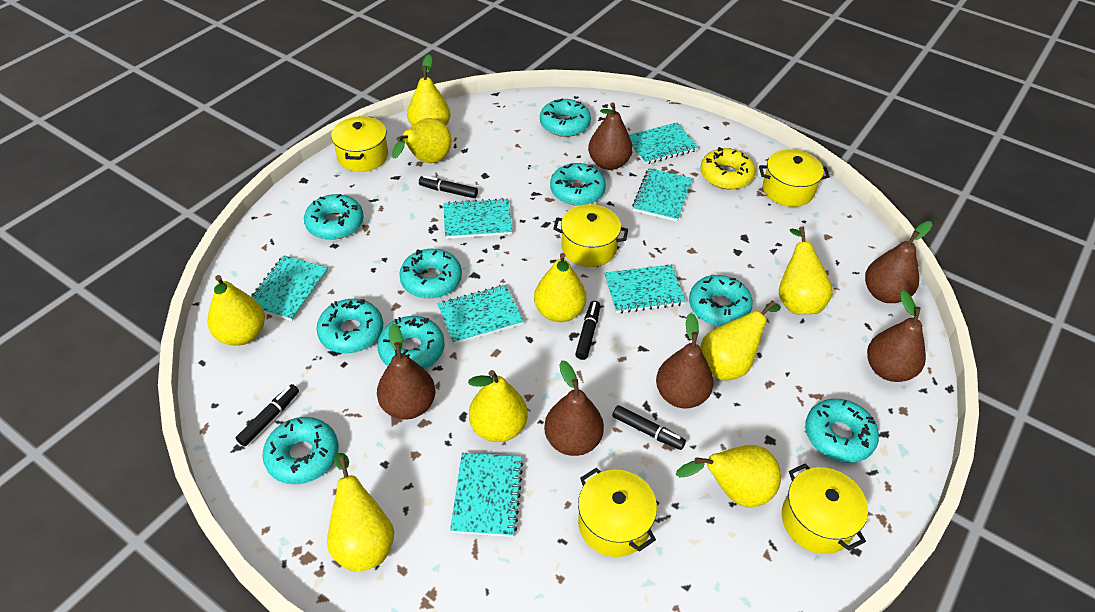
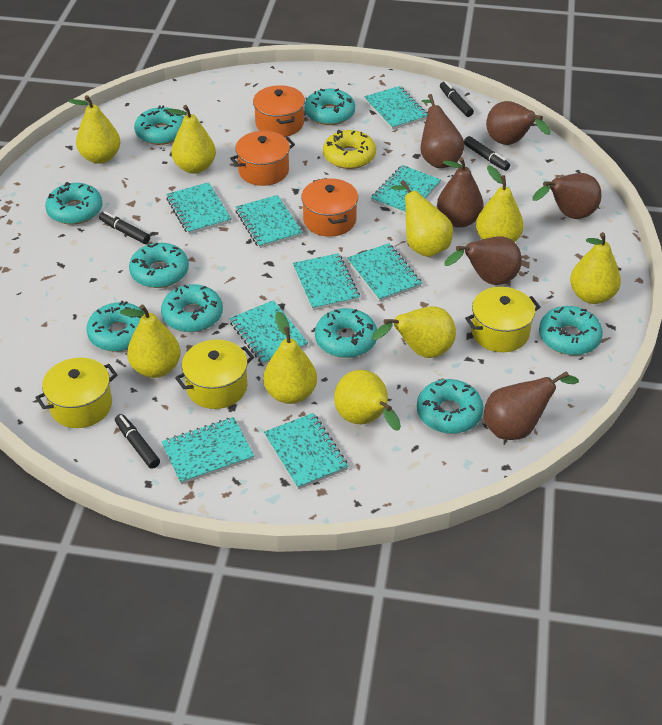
orange pot: 0 -> 3
turquoise notebook: 7 -> 9
yellow pot: 5 -> 3

